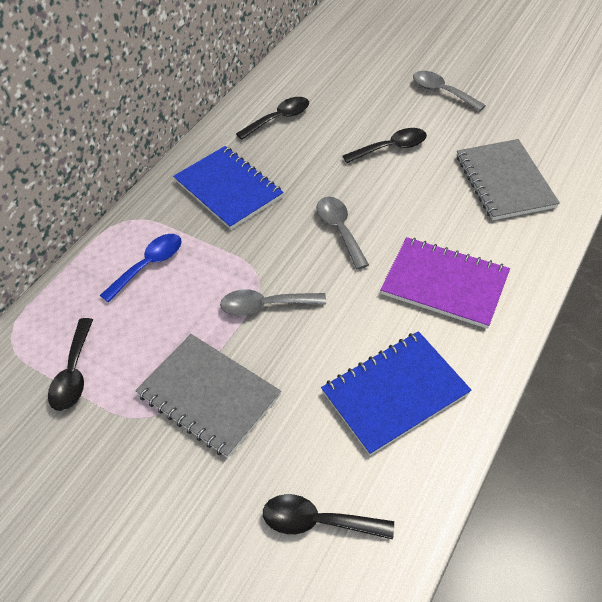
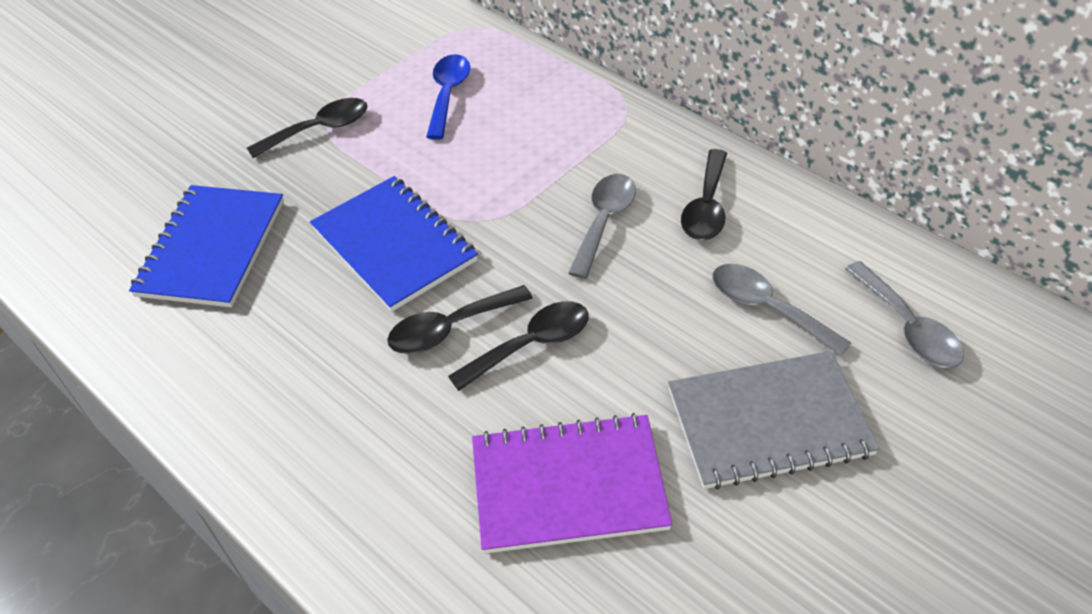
grey notebook: 2 -> 1

